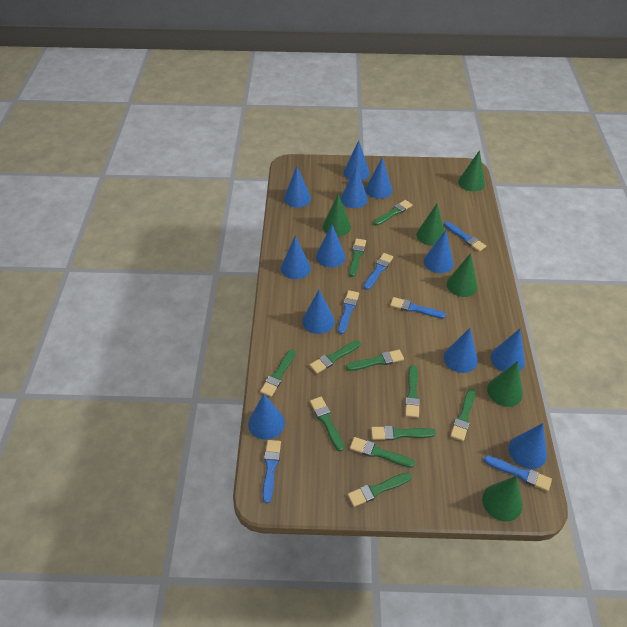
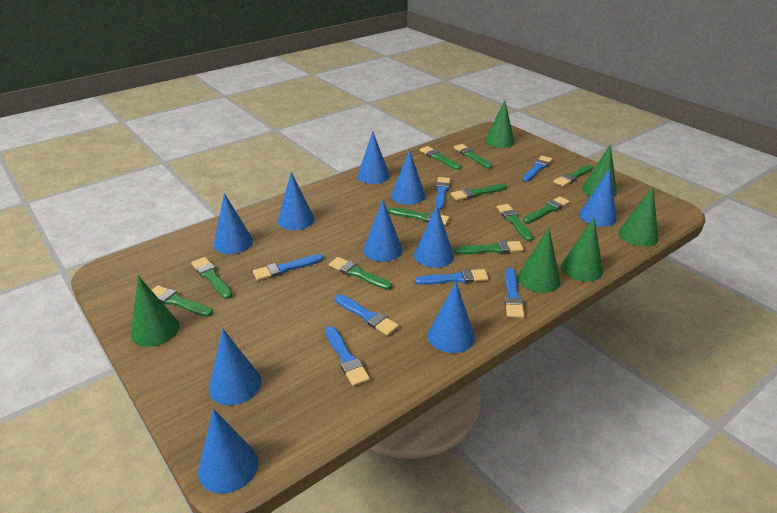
blue brush: 6 -> 7
blue cone: 12 -> 10

